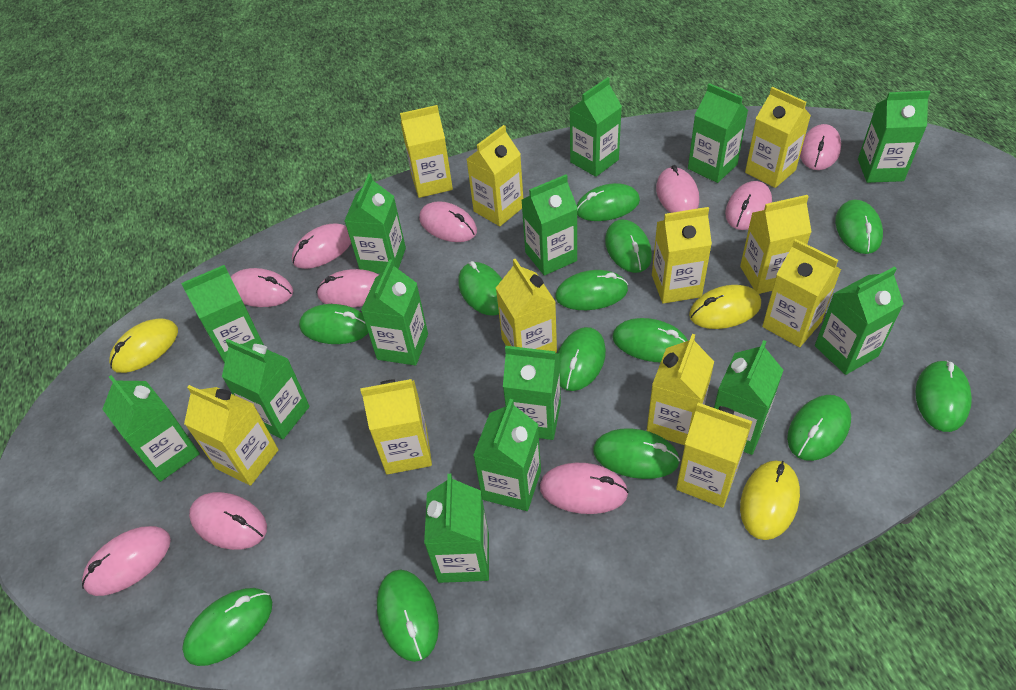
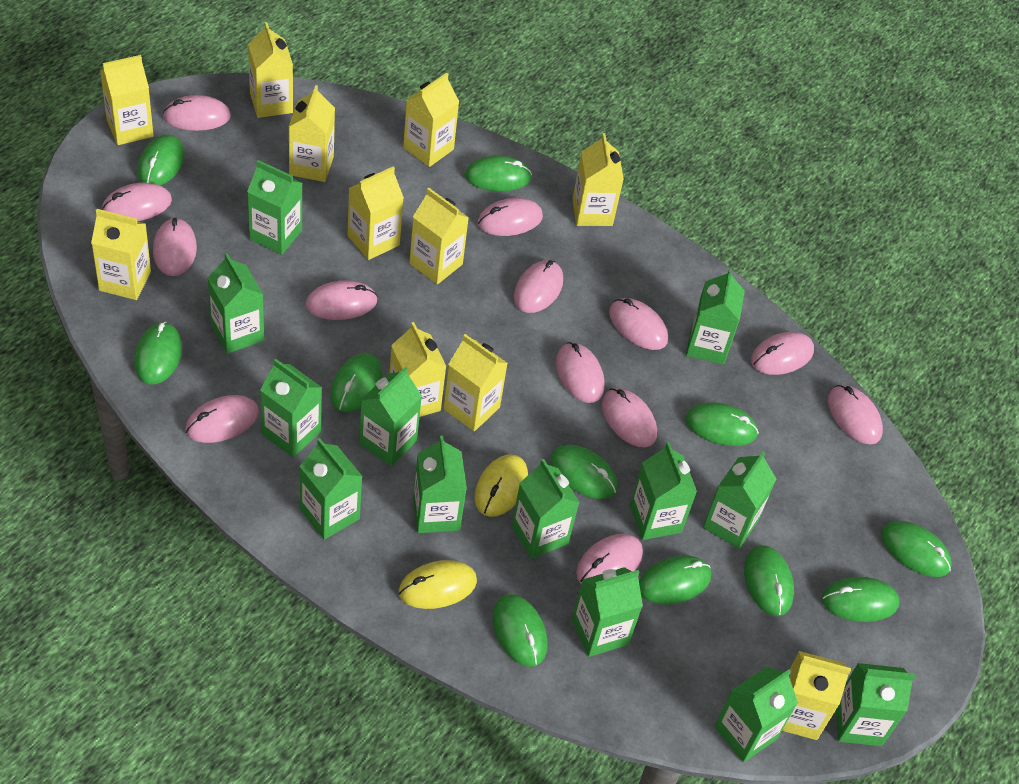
green carton: 14 -> 13
green mouse: 13 -> 11
pink mouse: 10 -> 13
yellow mouse: 3 -> 2

